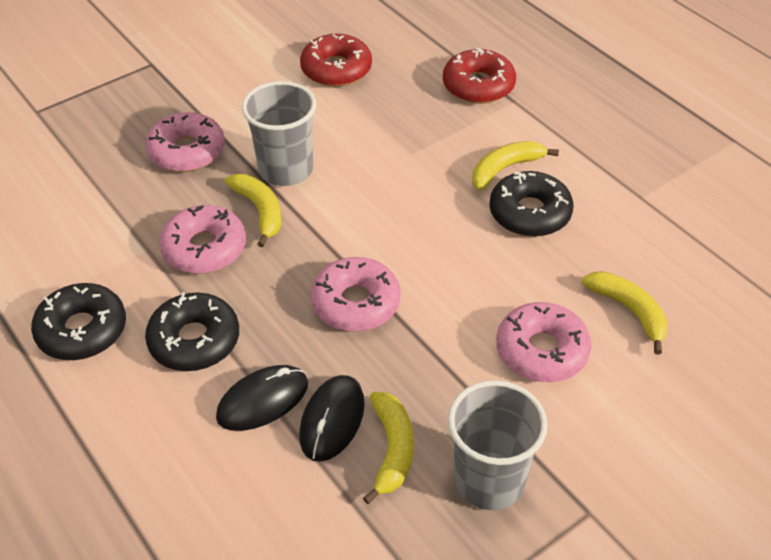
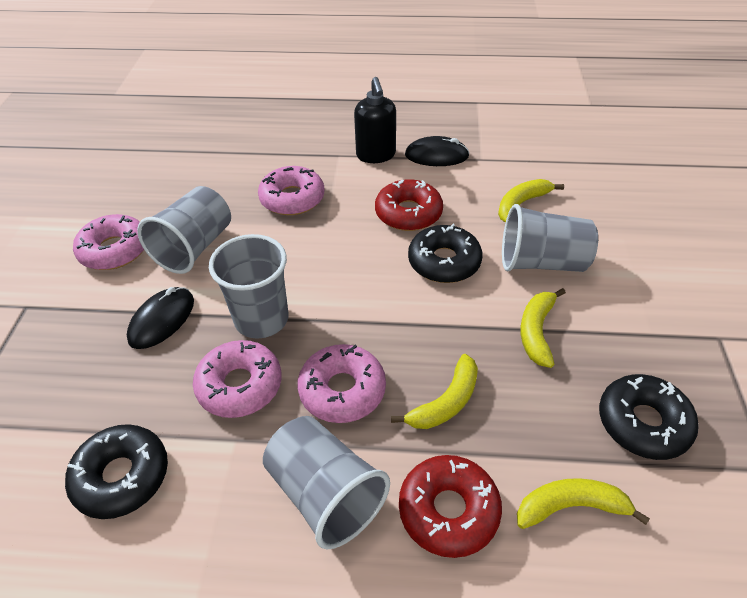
black soap dispenser: 0 -> 1
grey cup: 2 -> 4

